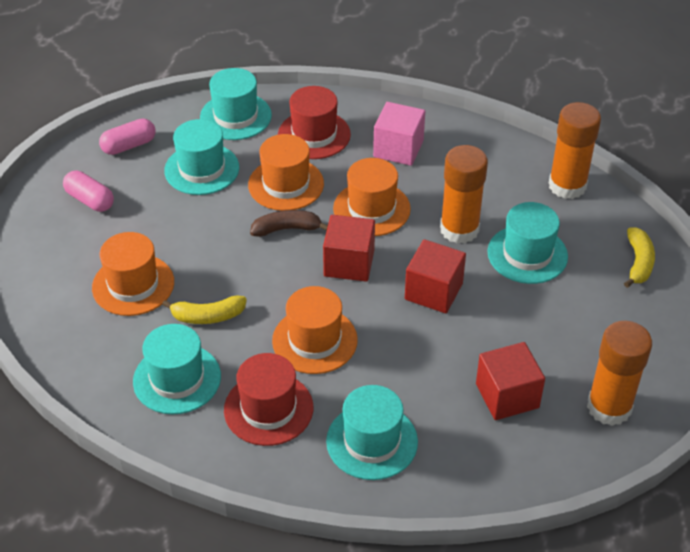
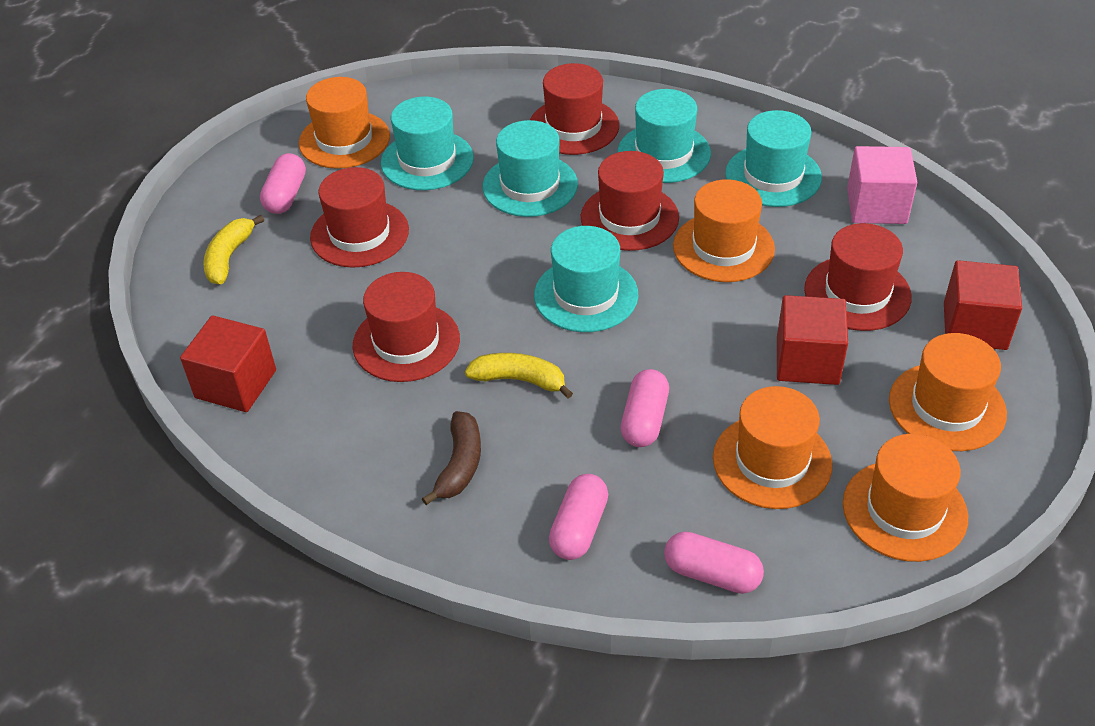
orange glue stick: 3 -> 0
orange hat: 4 -> 5
pink capsule: 2 -> 4
red hat: 2 -> 5

